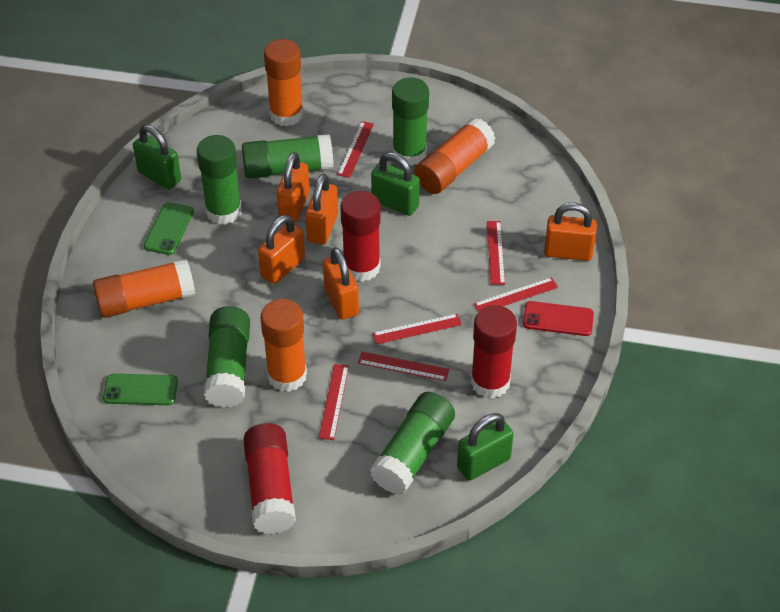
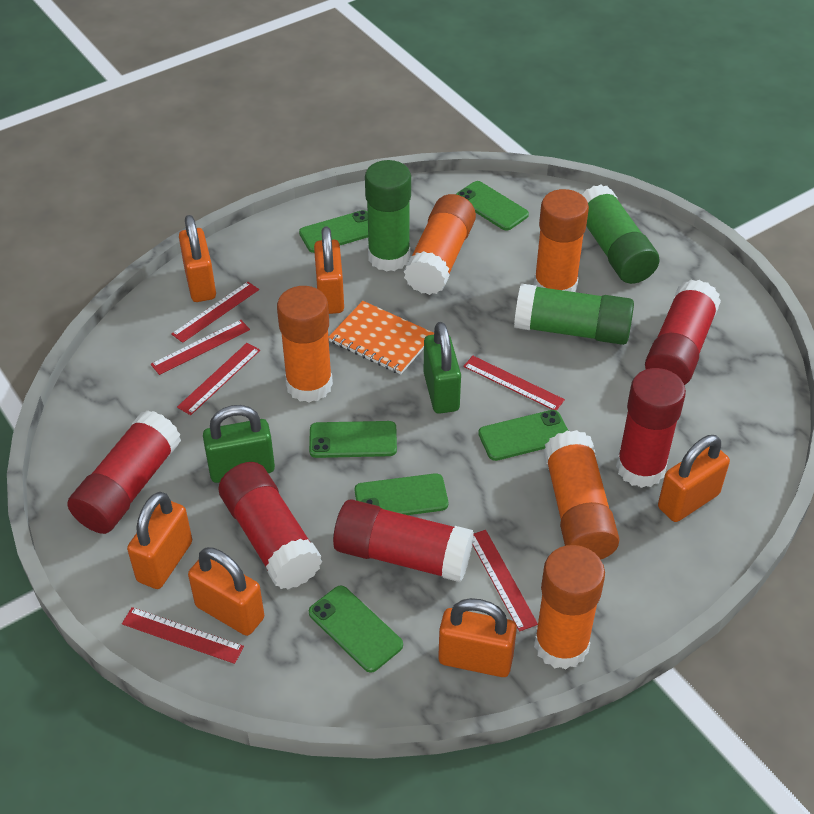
green glue stick: 5 -> 3
green padlock: 3 -> 2
green phone: 2 -> 6
orange glue stick: 4 -> 5
orange notebook: 0 -> 1
orange padlock: 5 -> 6
red glue stick: 3 -> 5
red phone: 1 -> 0

